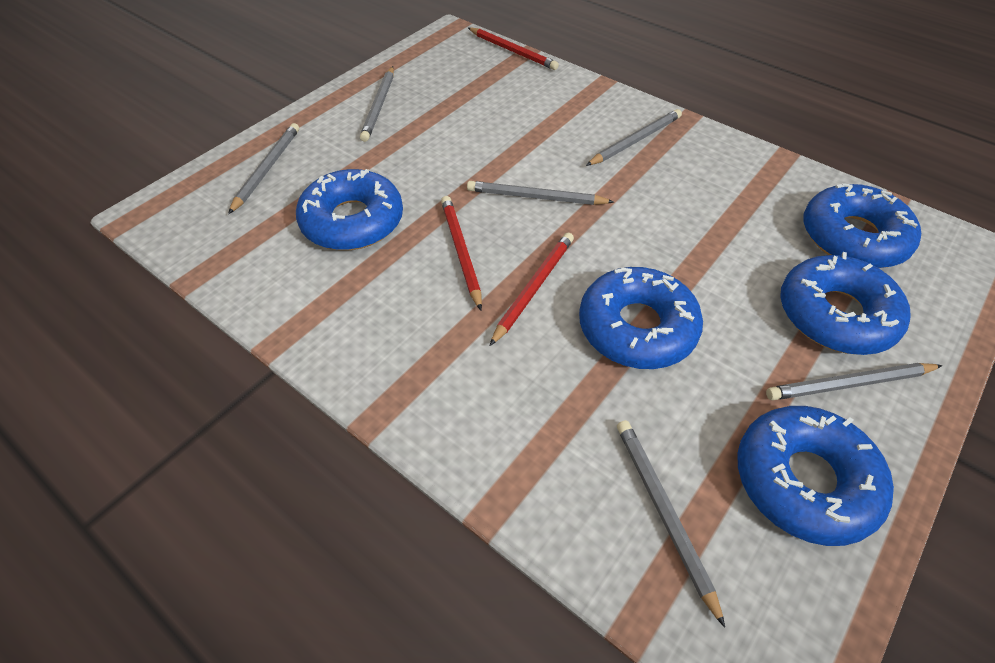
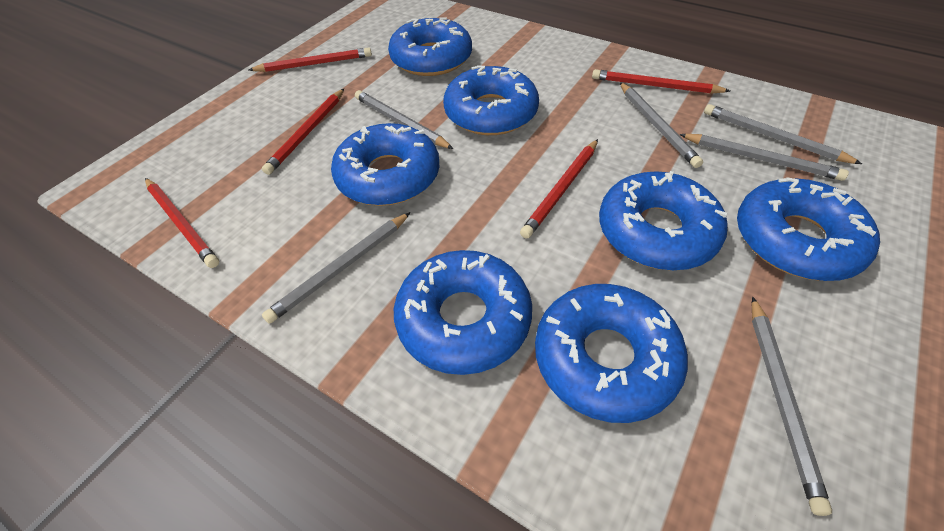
blue donut: 5 -> 7
red pencil: 3 -> 5

